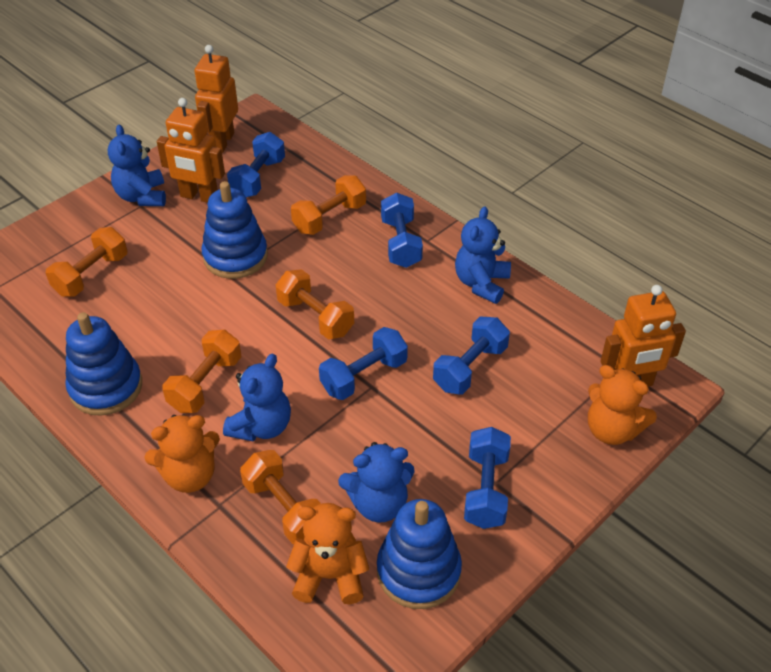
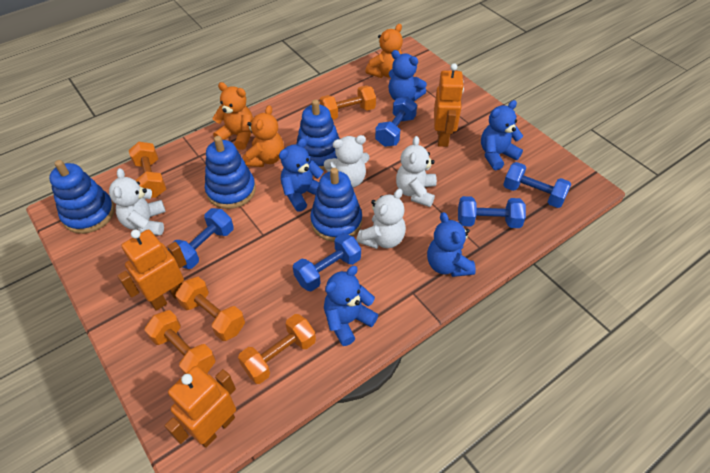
blue stacking toy: 3 -> 4
blue teddy bear: 4 -> 5
white teddy bear: 0 -> 4

